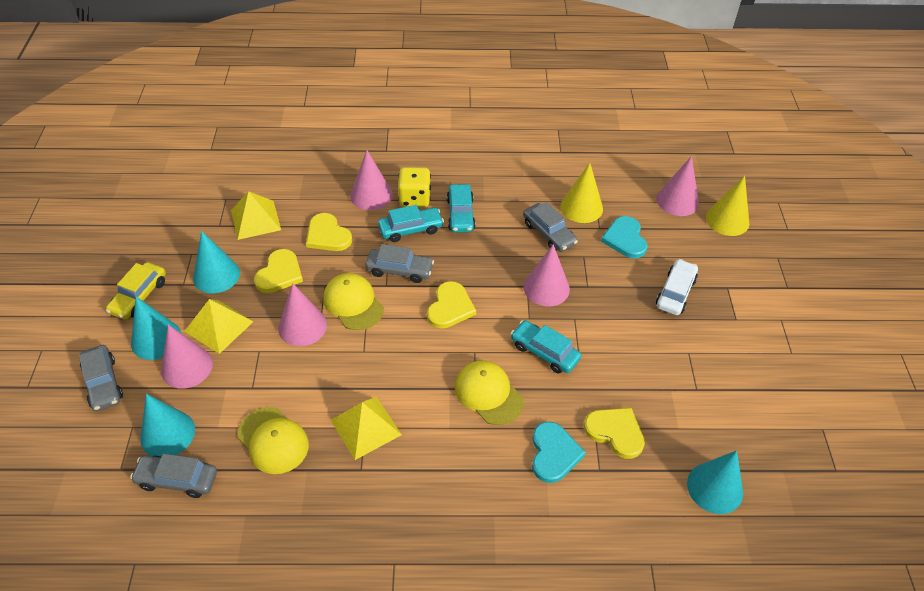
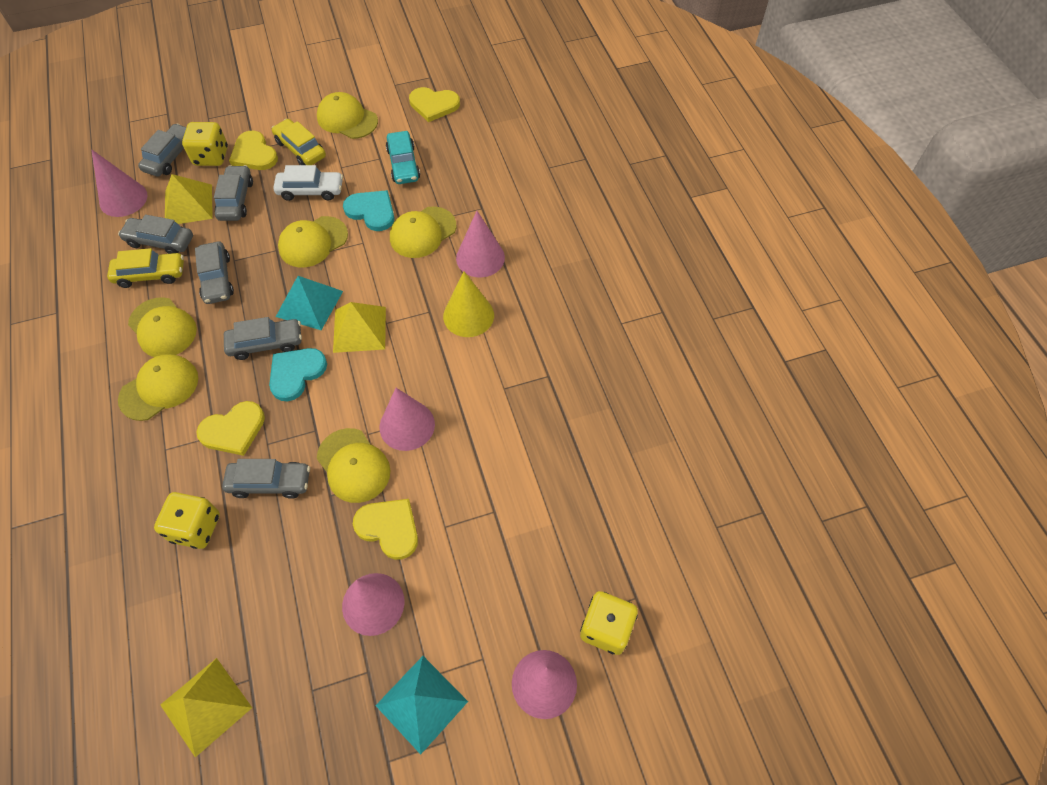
grey car: 4 -> 6
turquoise car: 3 -> 1
turquoise cone: 4 -> 0
turquoise pyramid: 0 -> 2
yellow cap: 3 -> 6
yellow car: 1 -> 2
yellow cone: 2 -> 1
yellow dice: 1 -> 3

